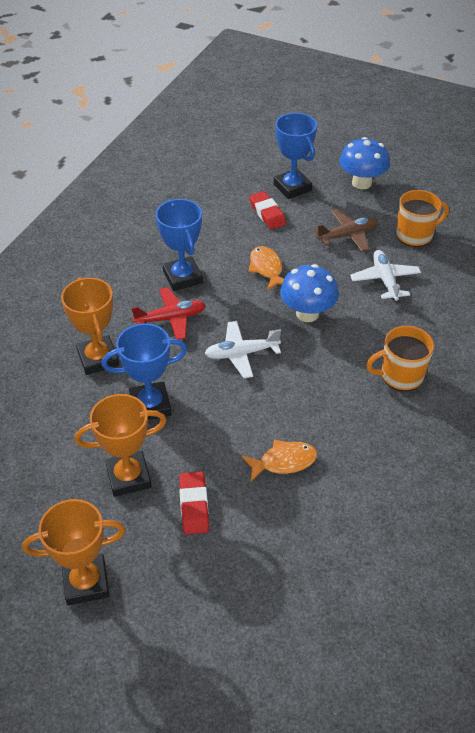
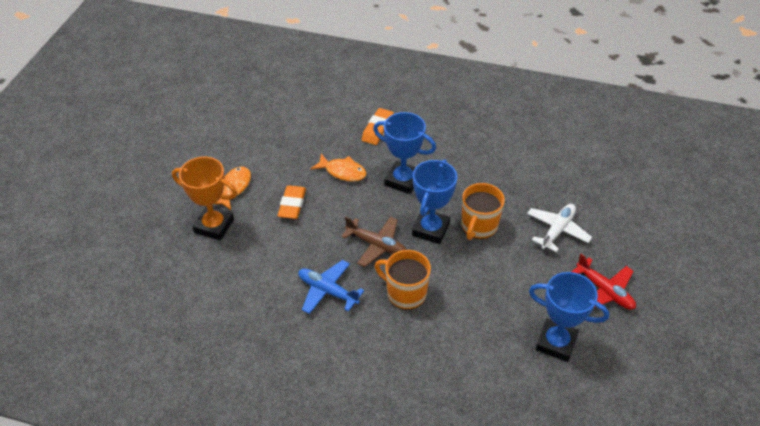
blue mushroom: 2 -> 0
blue plane: 0 -> 1
orange eraser: 0 -> 2
orange trophy: 3 -> 1
red eraser: 2 -> 0
white plane: 2 -> 1

